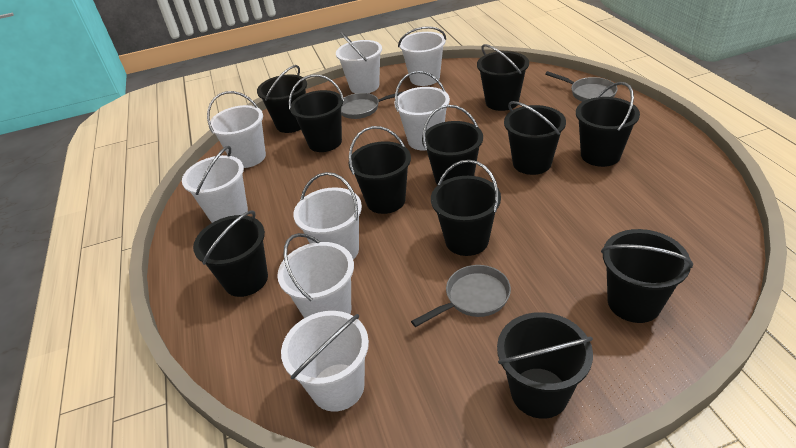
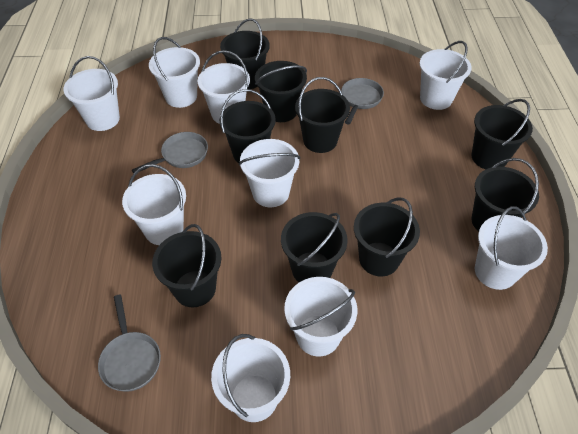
black bucket: 11 -> 9
white bucket: 8 -> 9

